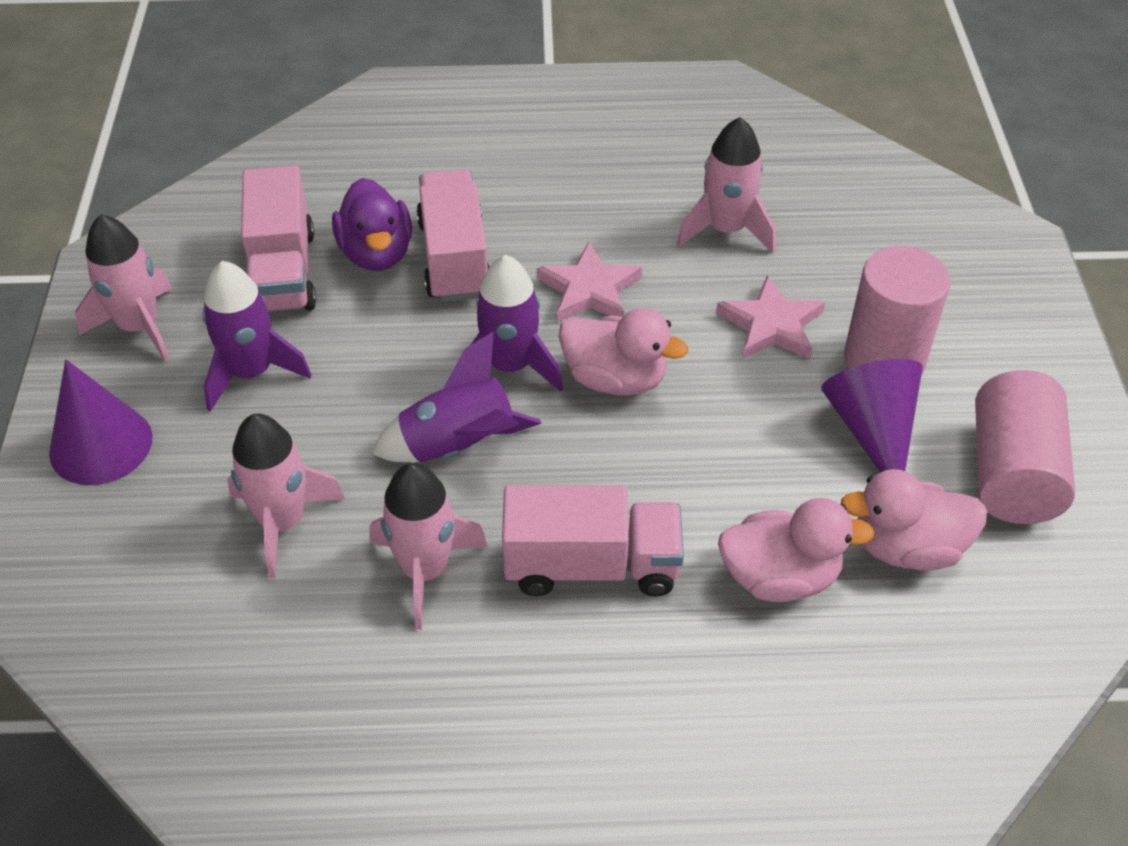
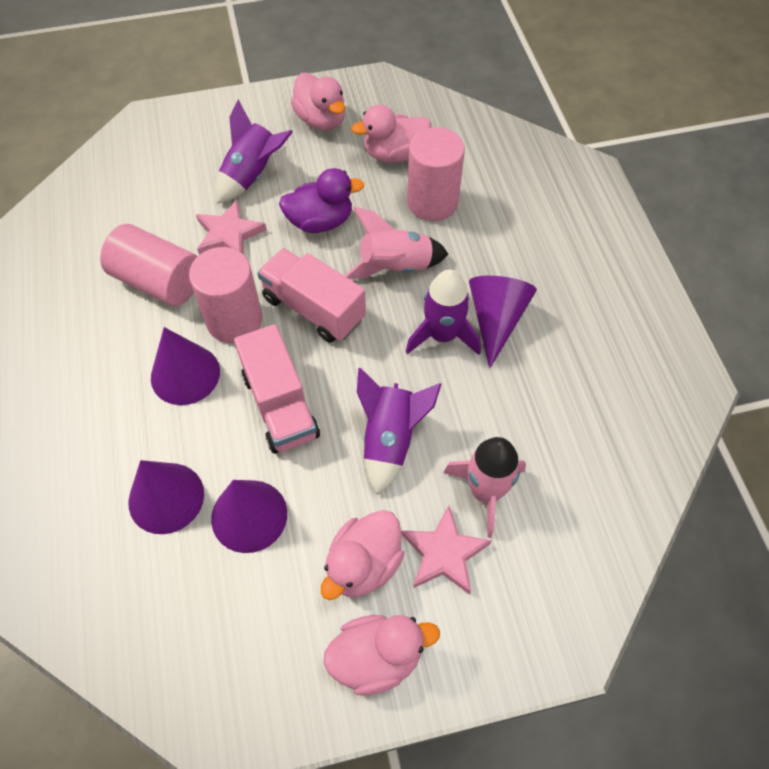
pink cylinder: 2 -> 3
pink duck: 3 -> 4
pink rocket: 4 -> 2
pink truck: 3 -> 2
purple cone: 2 -> 4

